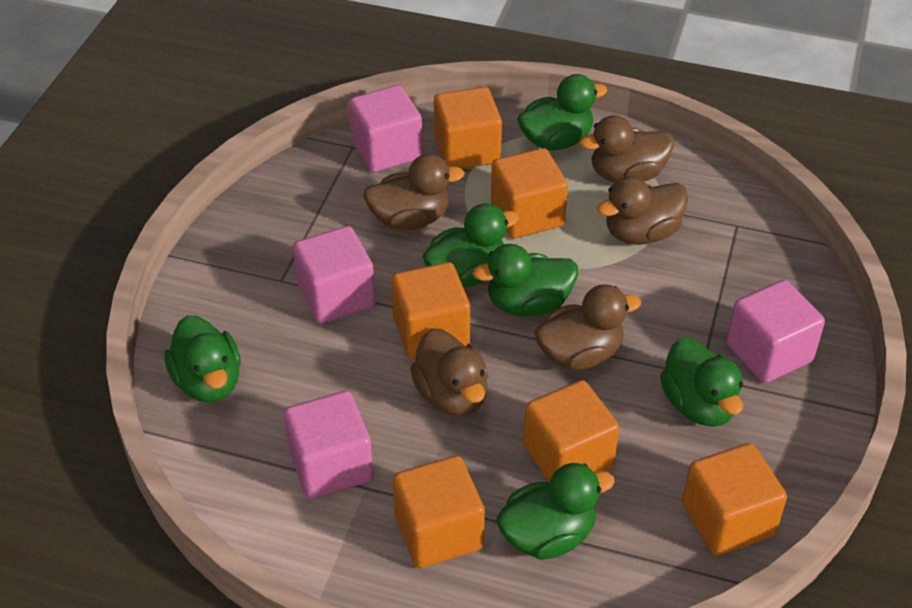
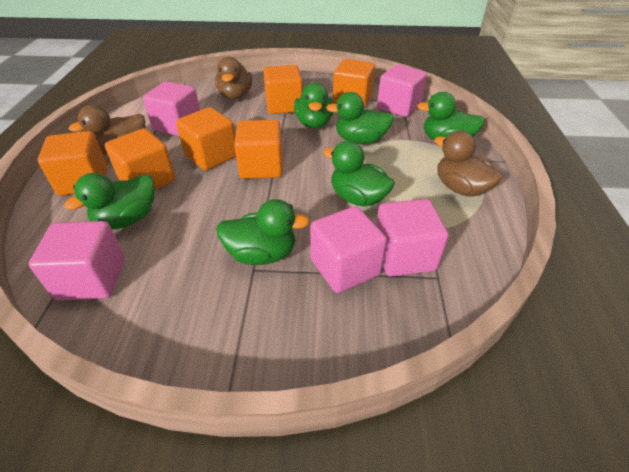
brown duck: 5 -> 3
pink cube: 4 -> 5

